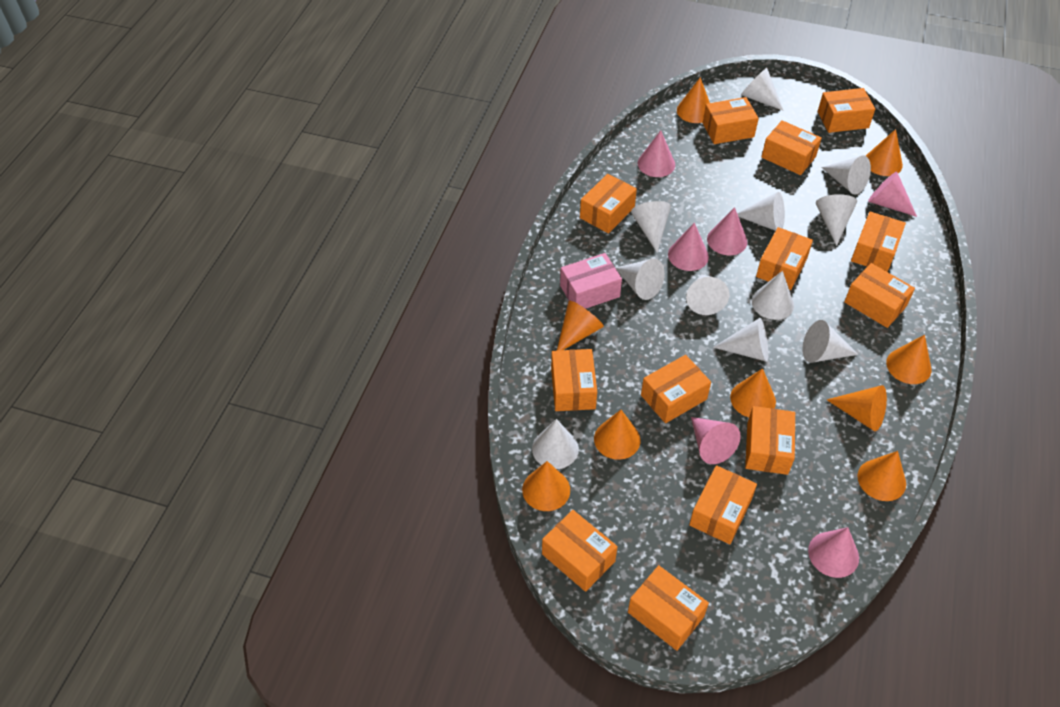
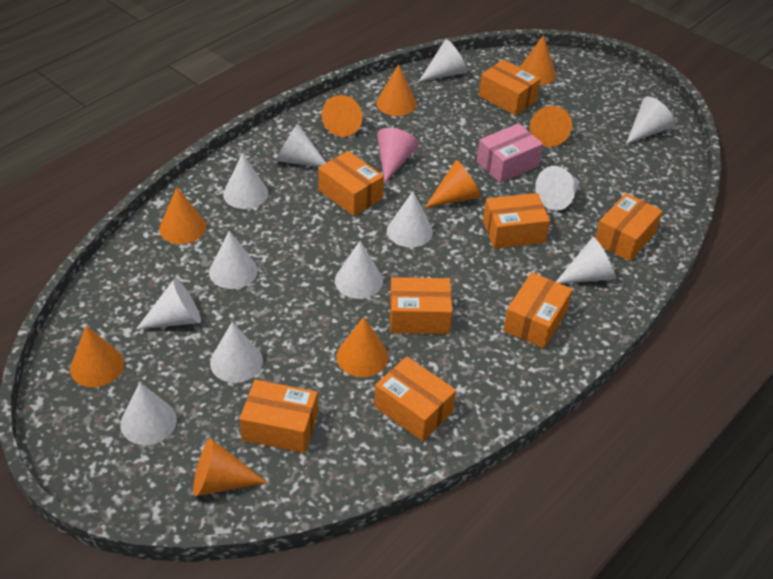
orange box: 13 -> 8
pink cone: 6 -> 1
white cone: 11 -> 12

